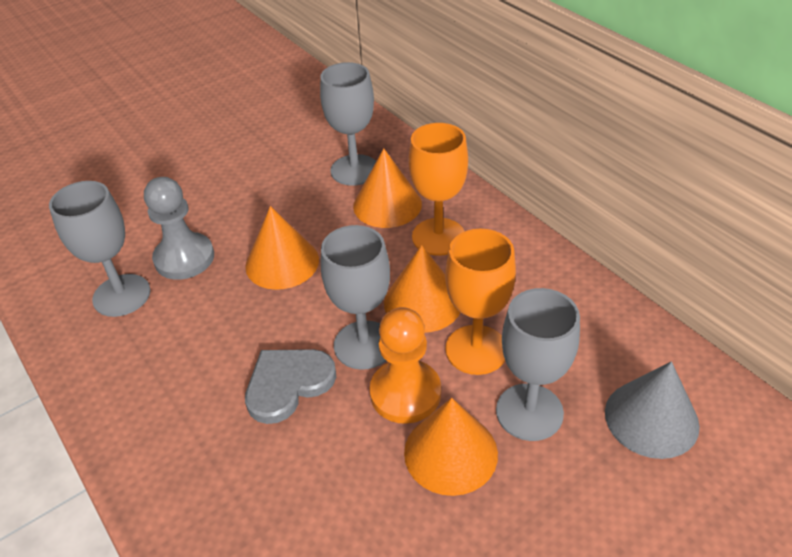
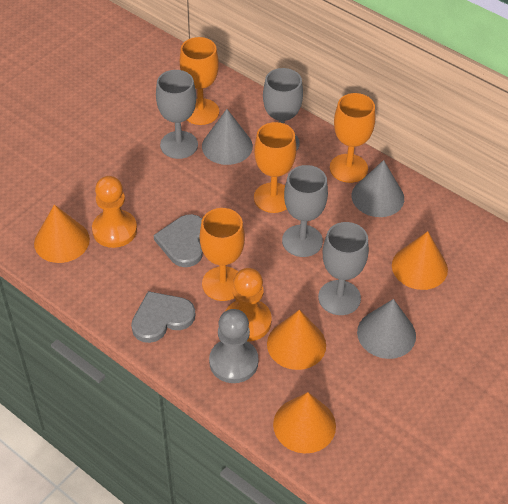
grey cone: 1 -> 3
grey heart: 1 -> 2
orange goblet: 2 -> 4
orange pawn: 1 -> 2

